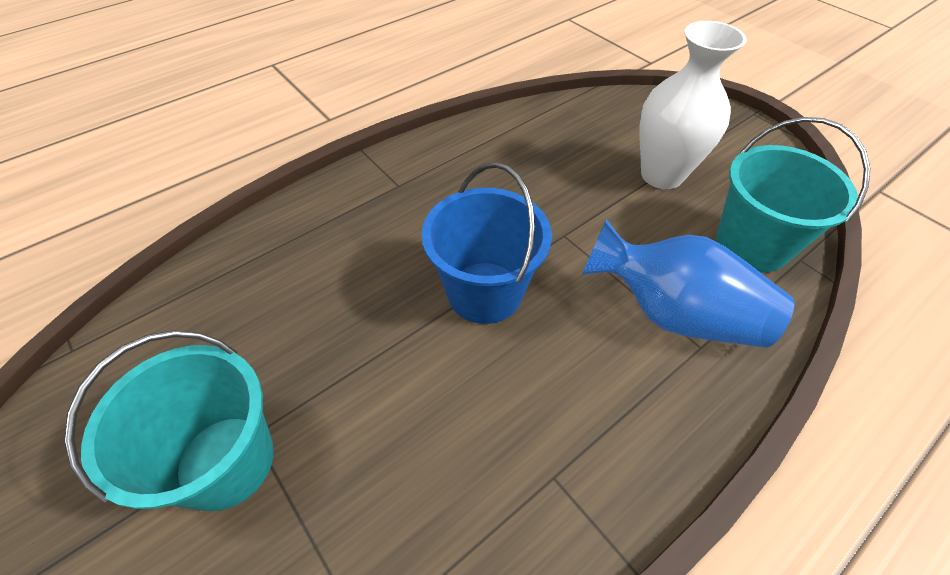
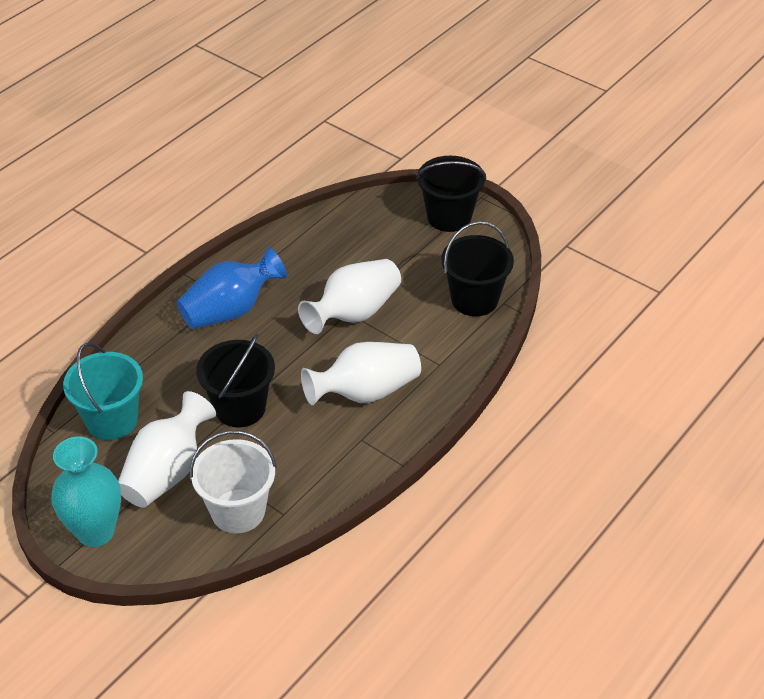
black bucket: 0 -> 3
blue bucket: 1 -> 0
turquoise bucket: 2 -> 1
turquoise vase: 0 -> 1
white bucket: 0 -> 1
white vase: 1 -> 3

